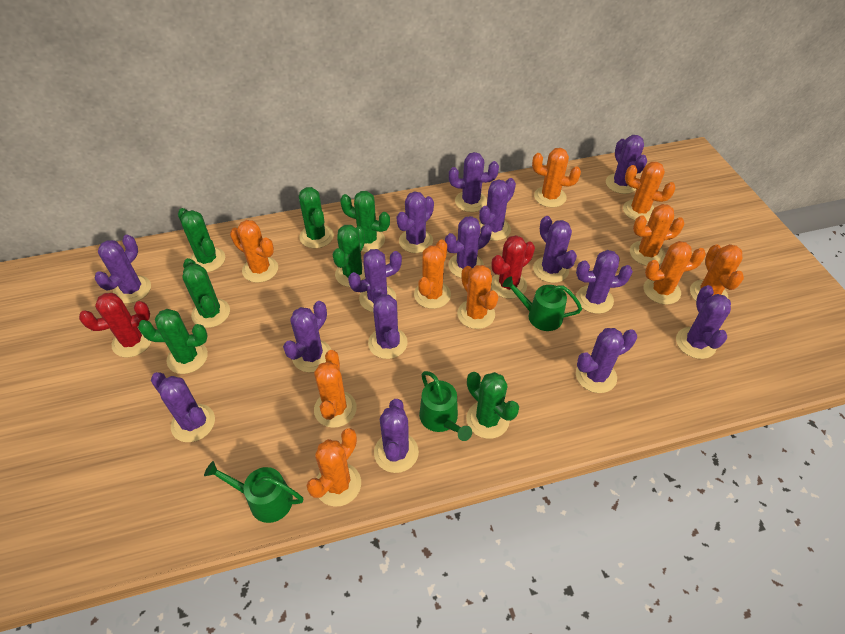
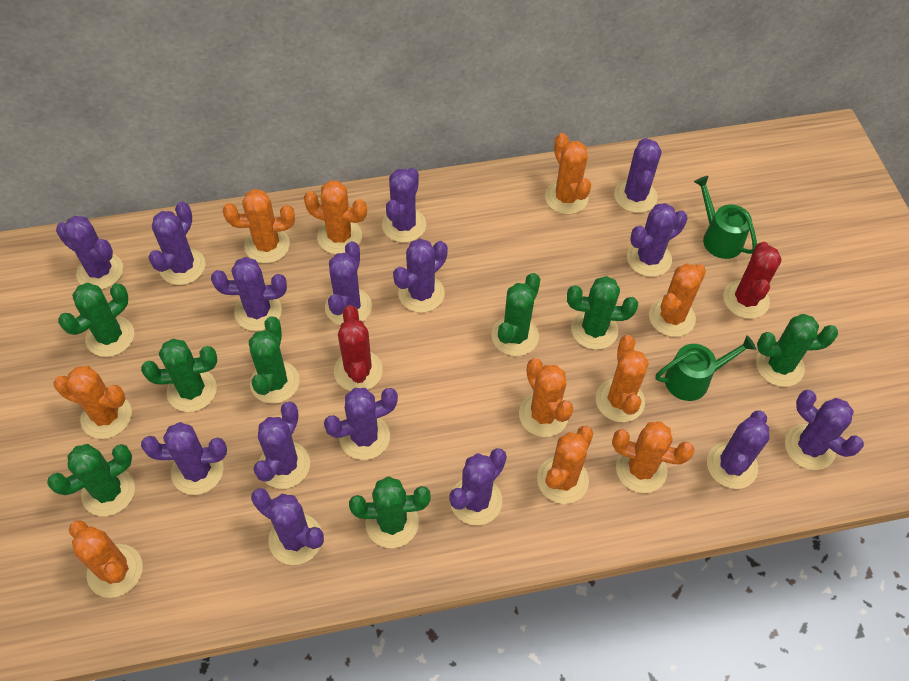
green cactus: 7 -> 8
green watering can: 3 -> 2

